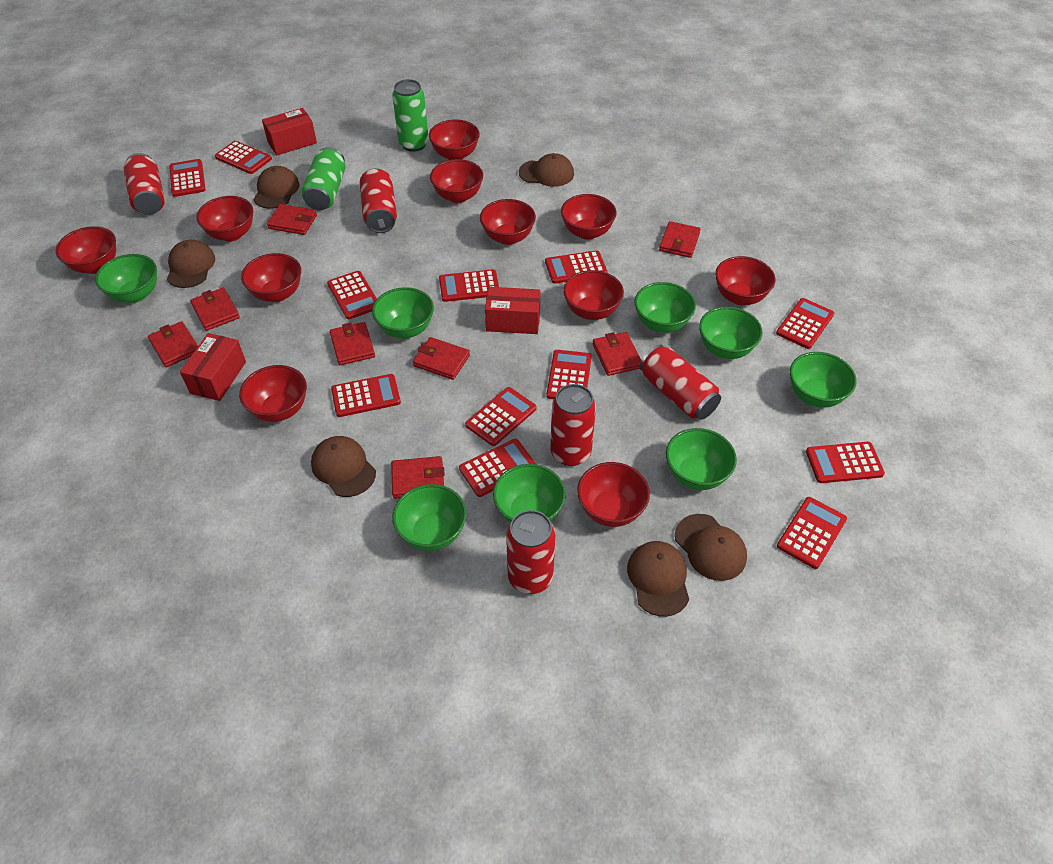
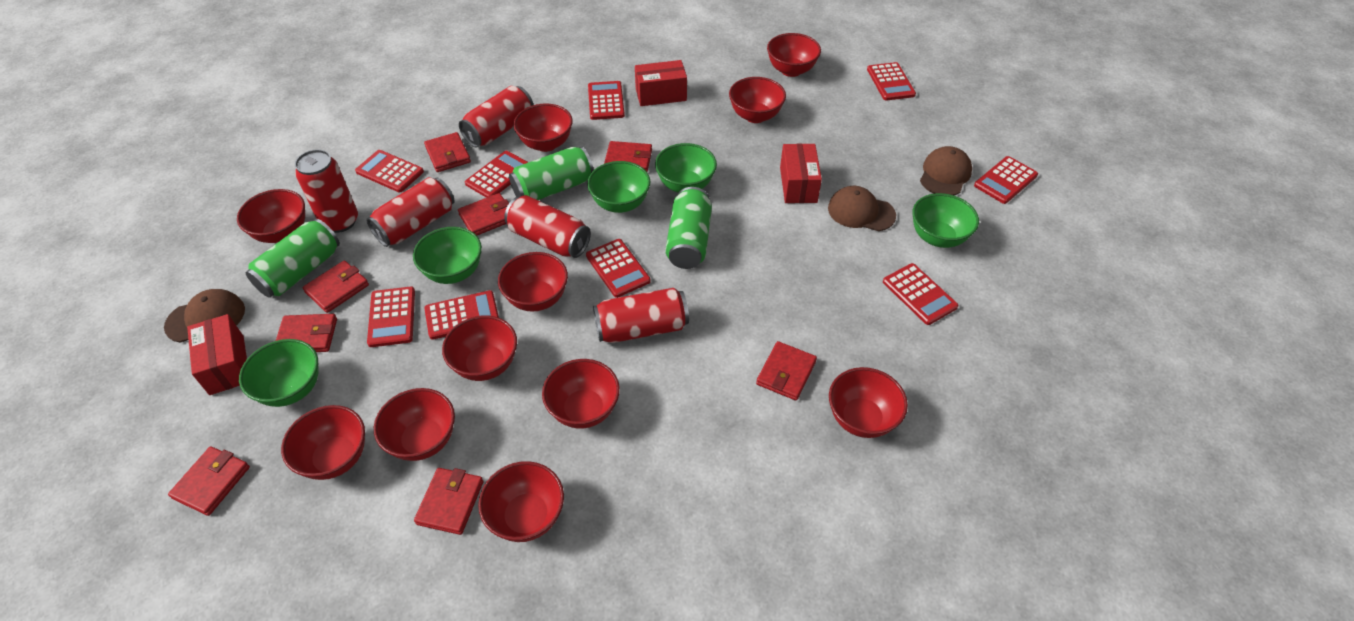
brown cap: 6 -> 3
green bowl: 8 -> 5
green can: 2 -> 3
red calculator: 12 -> 9

